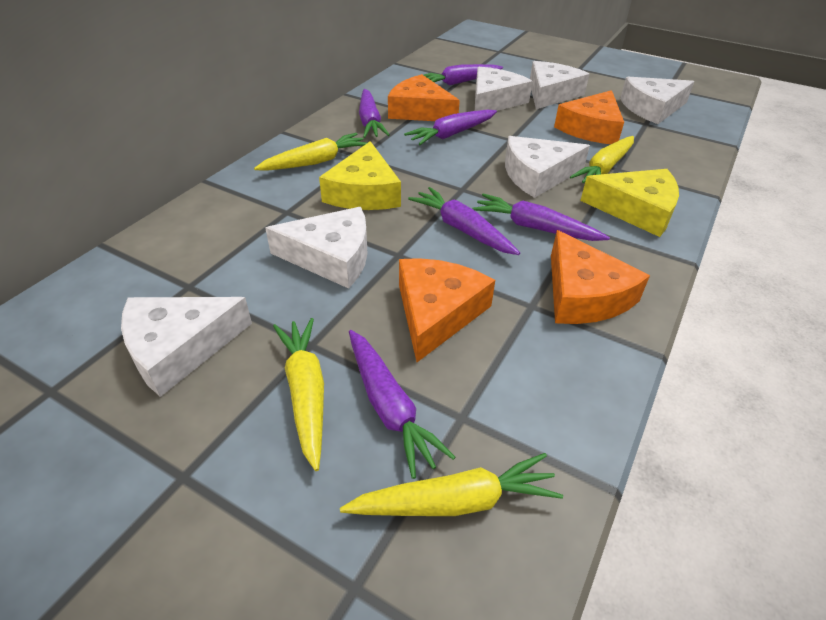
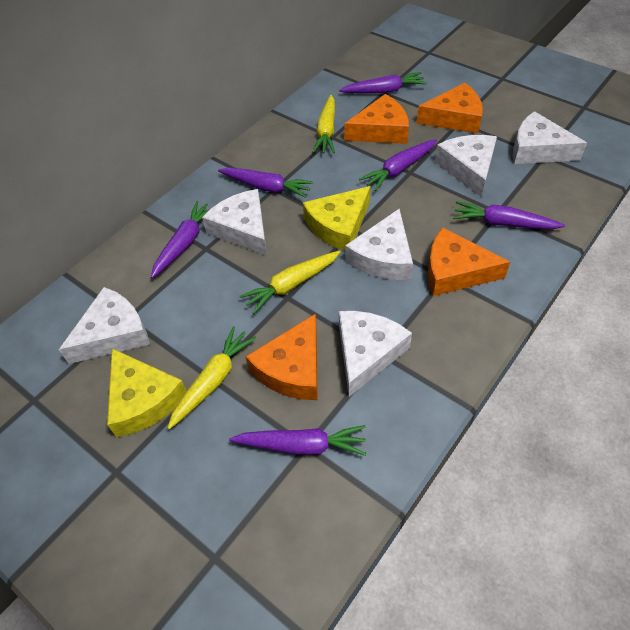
yellow carrot: 4 -> 3

